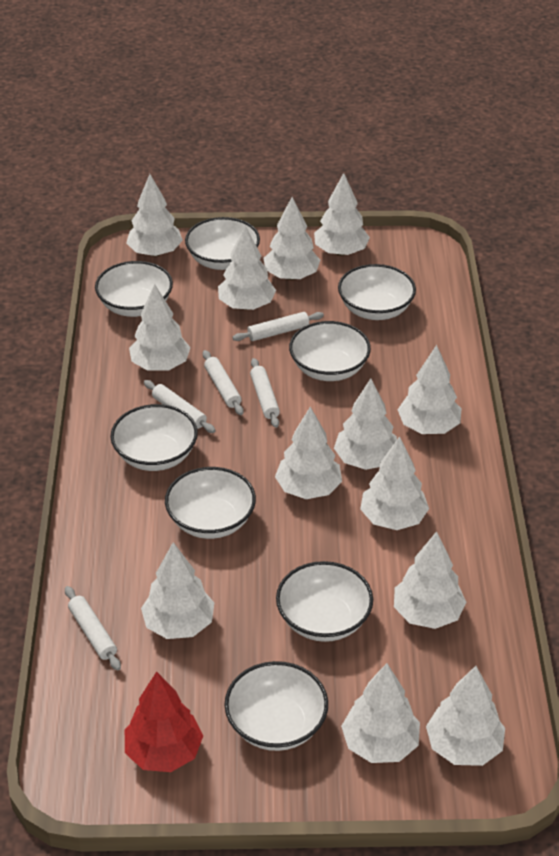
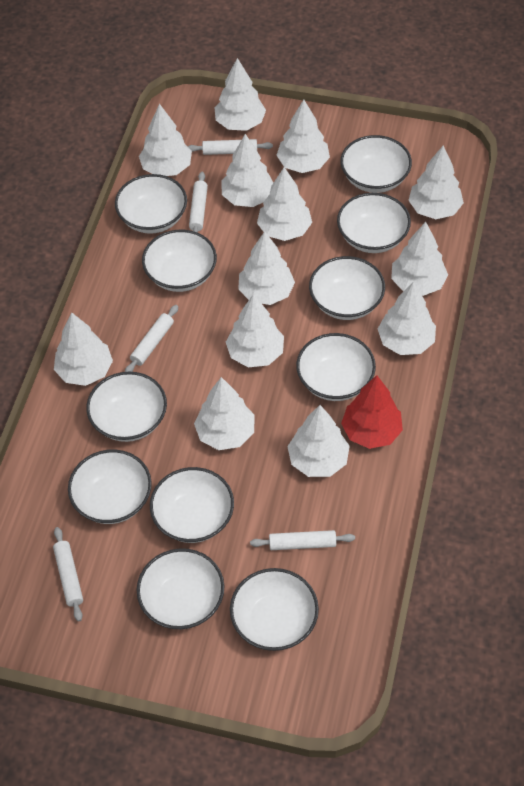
white bowl: 8 -> 11

